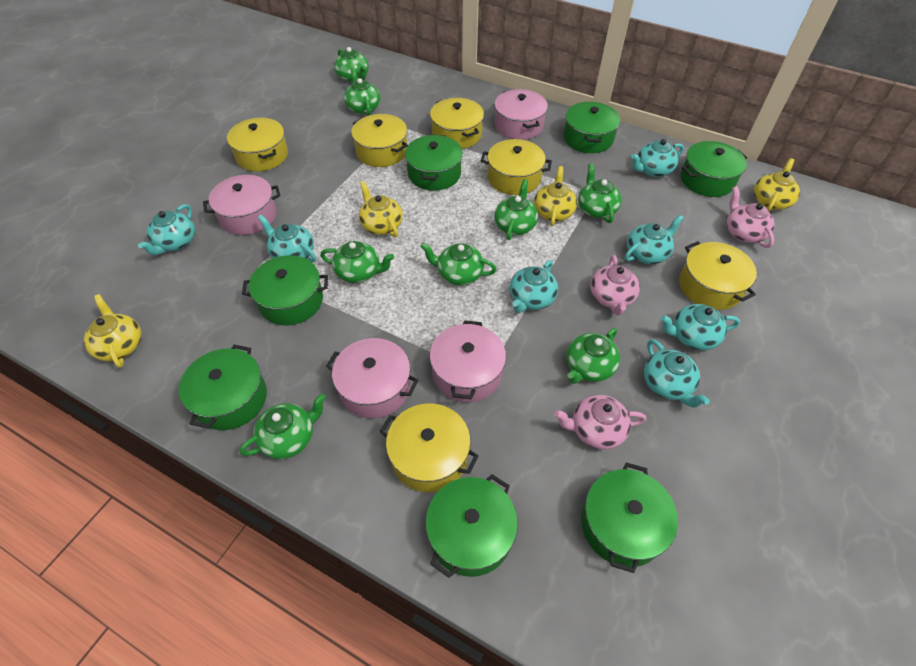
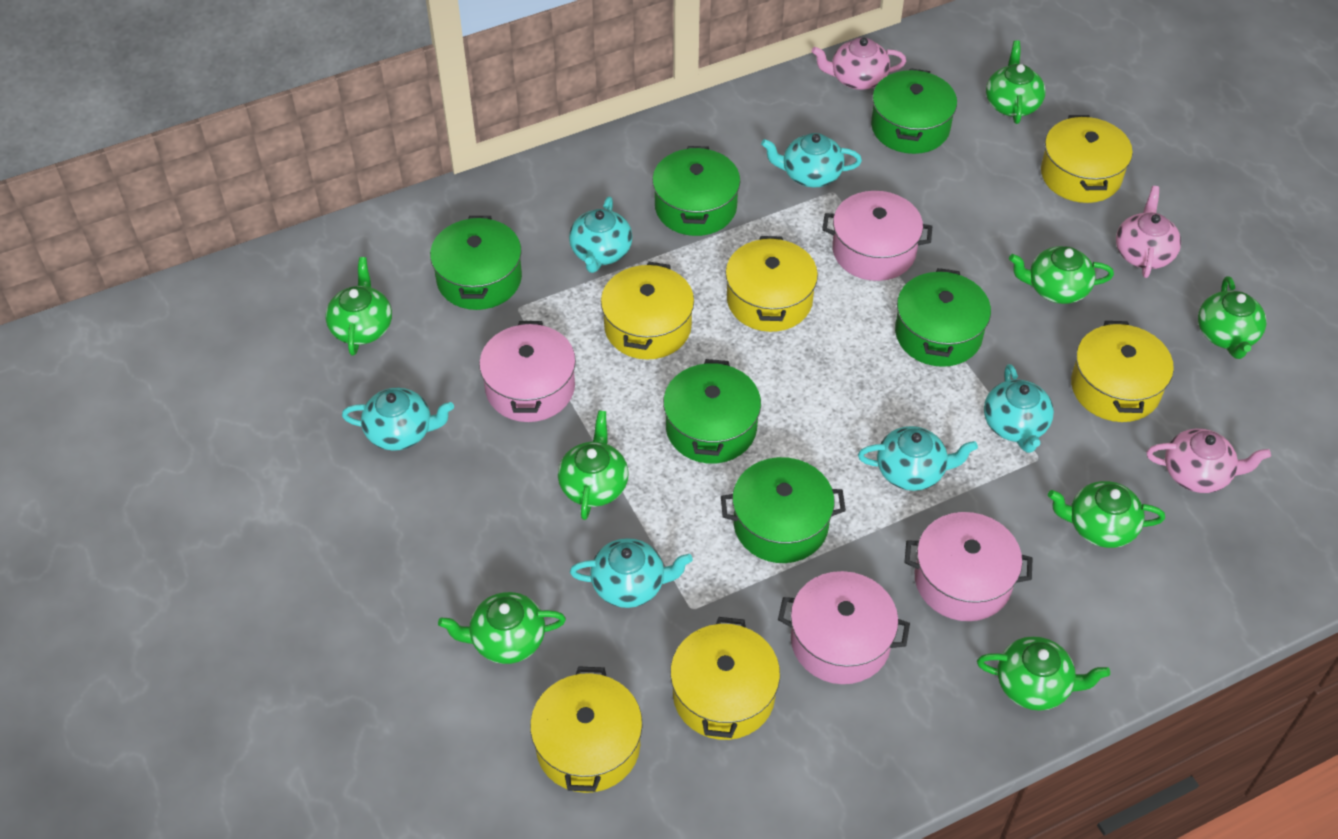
green pot: 7 -> 6
turquoise teapot: 7 -> 6
yellow teapot: 4 -> 0

